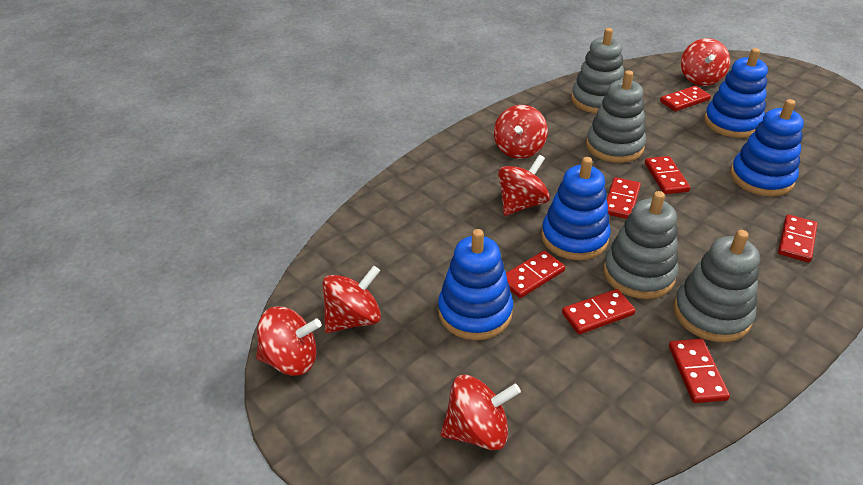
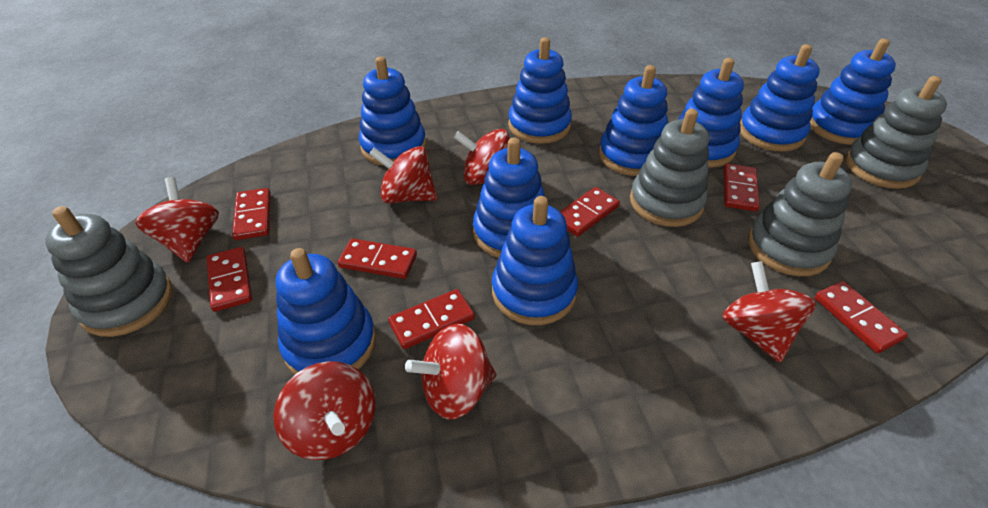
blue stacking toy: 4 -> 9

